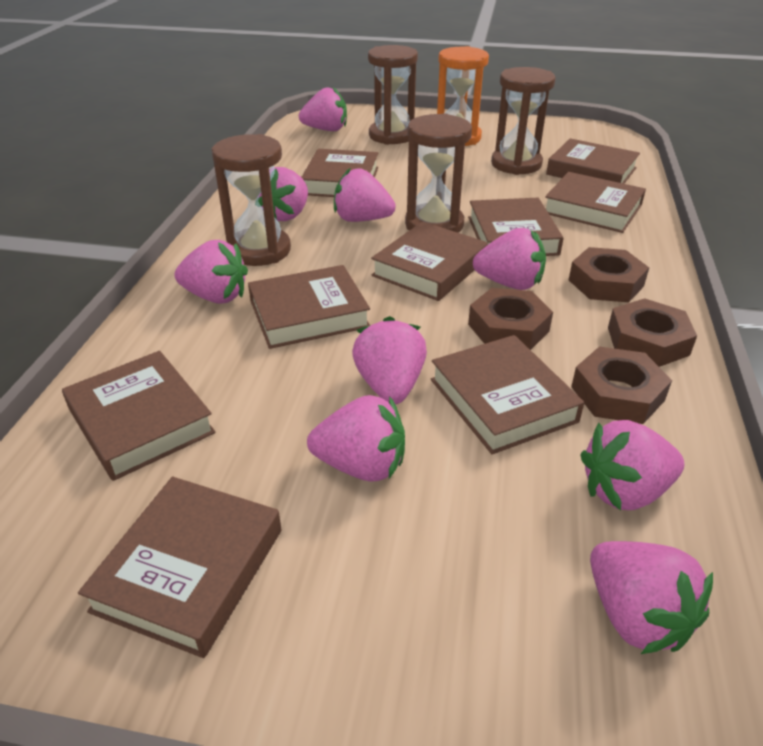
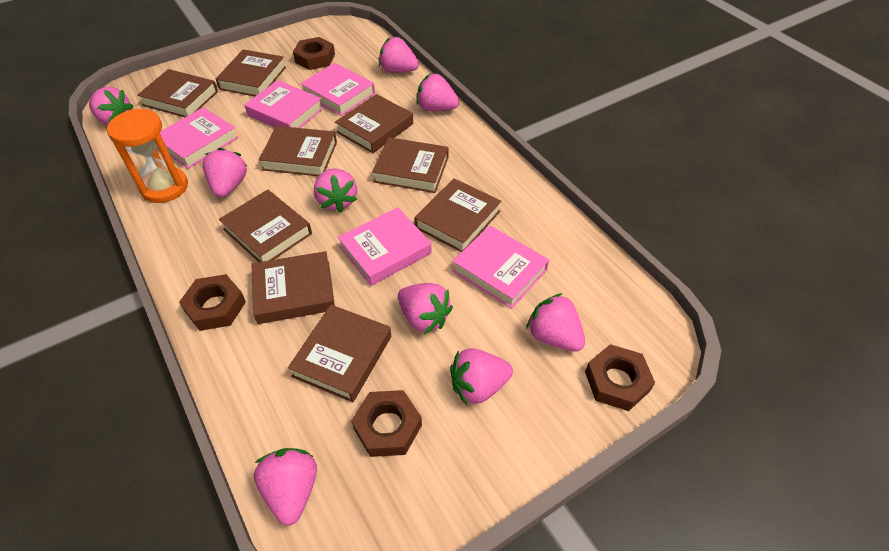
brown hourglass: 4 -> 0
pink book: 0 -> 5

